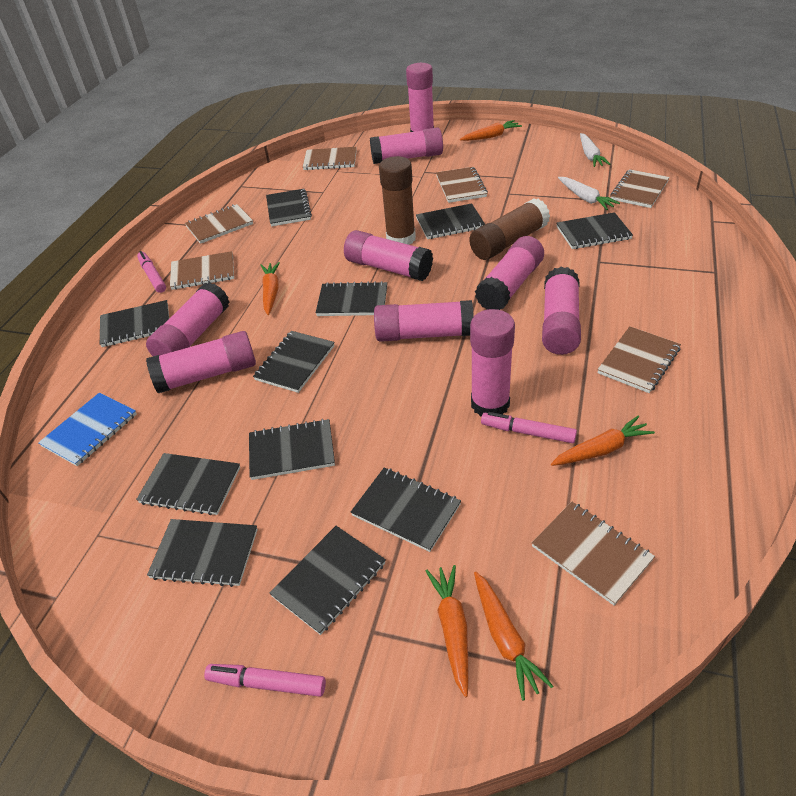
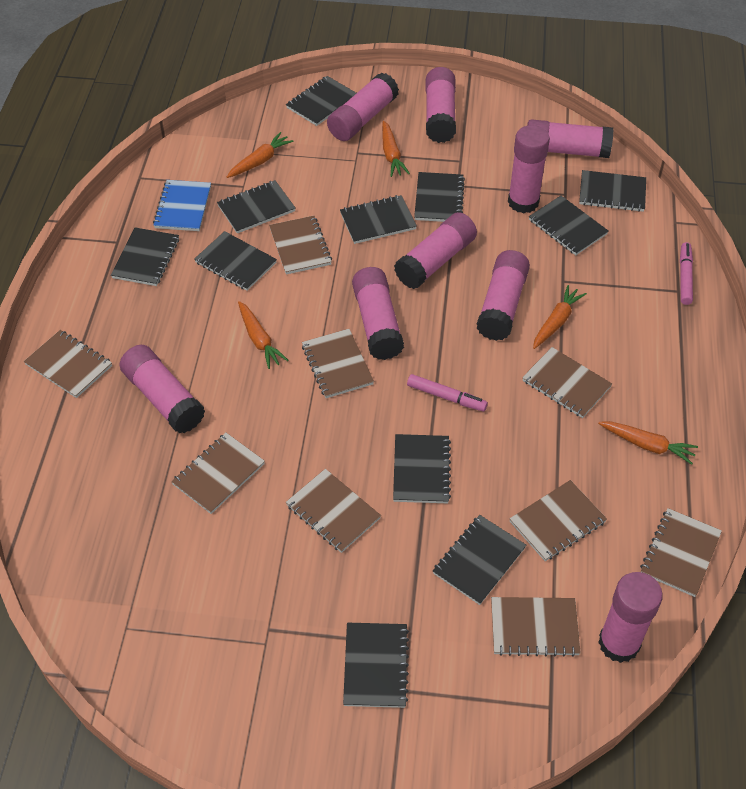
brown glue stick: 2 -> 0
brown notebook: 7 -> 9
pink marker: 3 -> 2
white carrot: 2 -> 0

